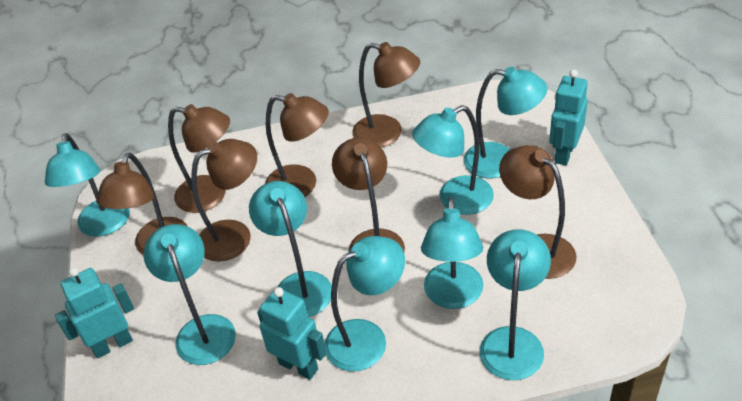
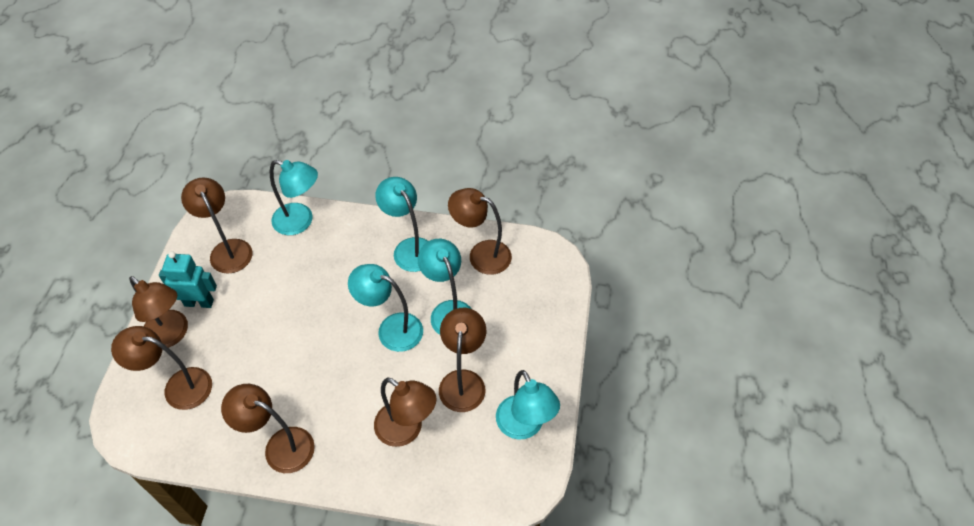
turquoise lamp: 8 -> 5
turquoise robot: 3 -> 1

